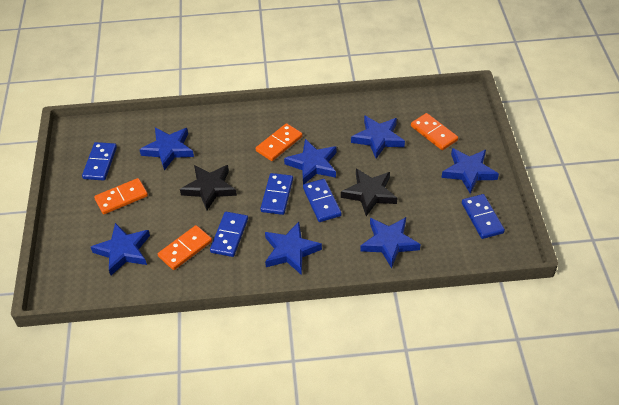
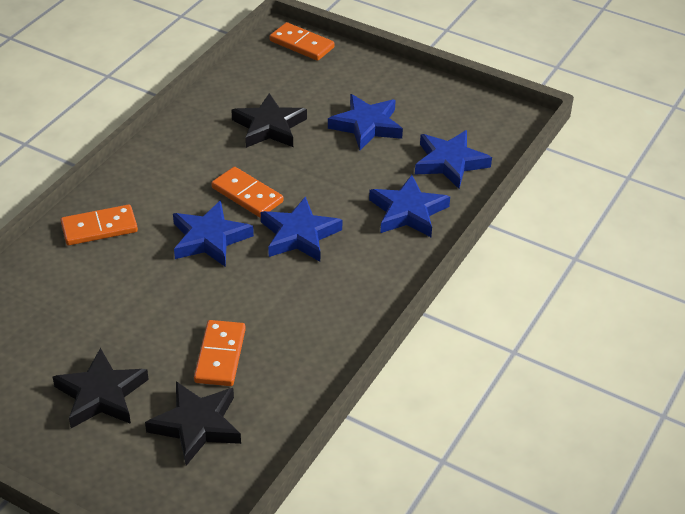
black star: 2 -> 3
blue domino: 5 -> 0
blue star: 7 -> 5

